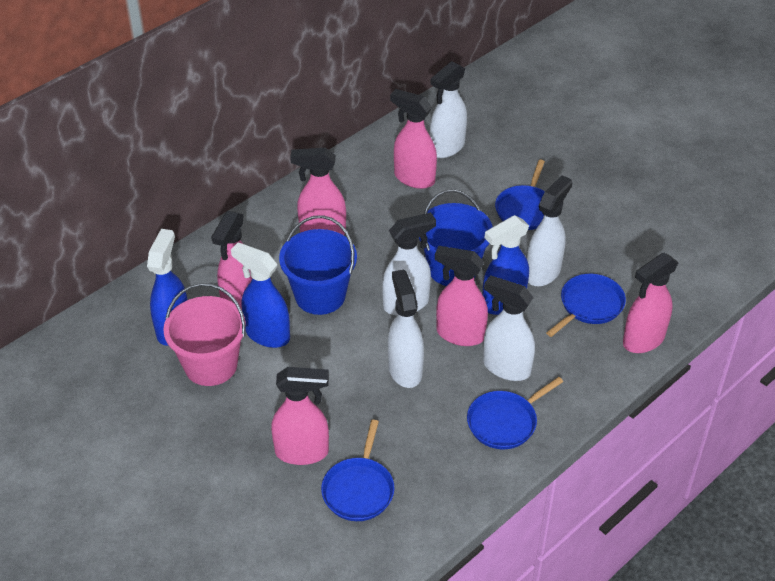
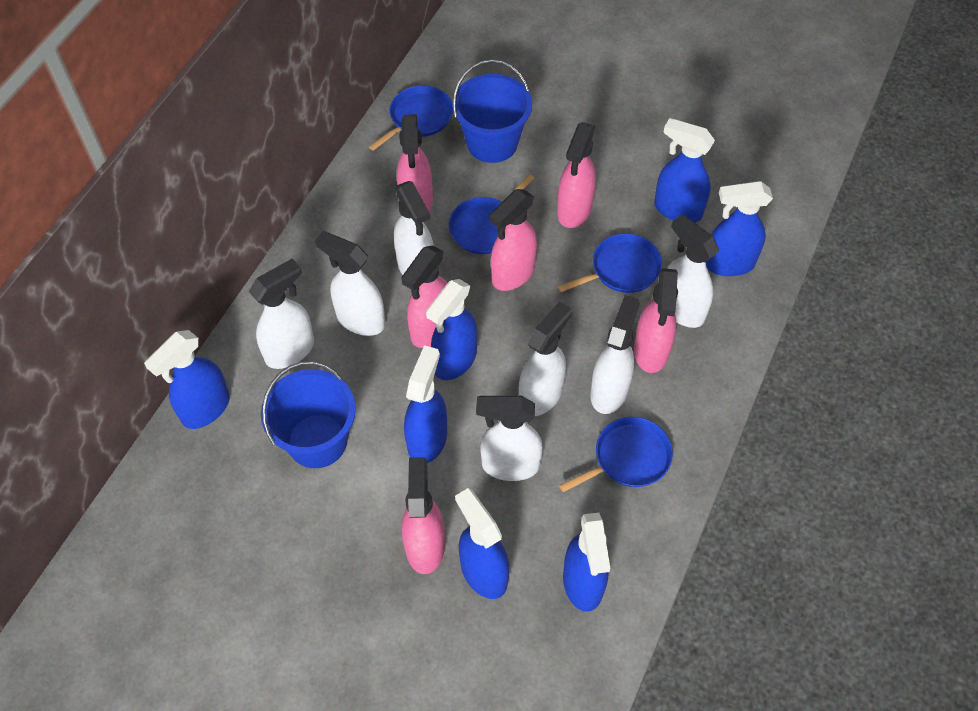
blue spray bottle: 3 -> 7
pink bucket: 1 -> 0
white spray bottle: 5 -> 7

